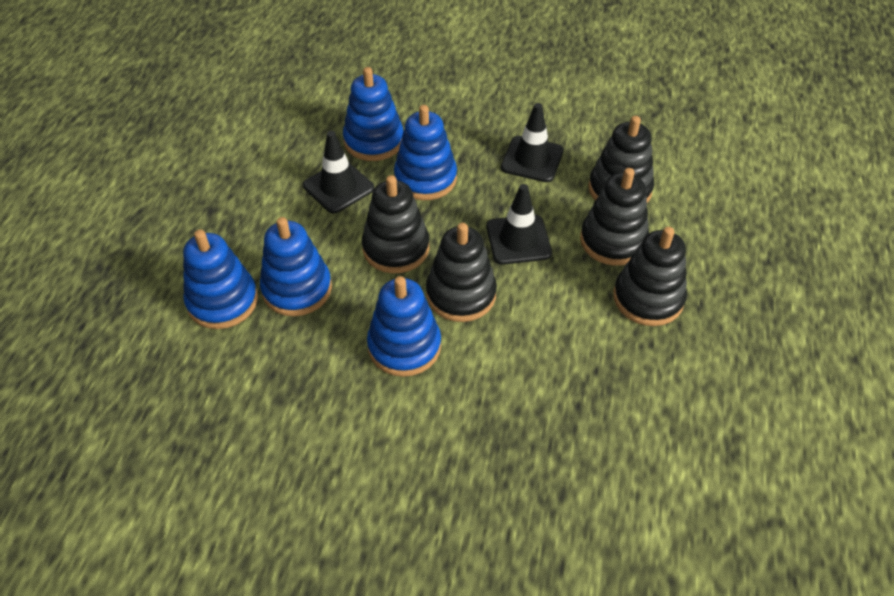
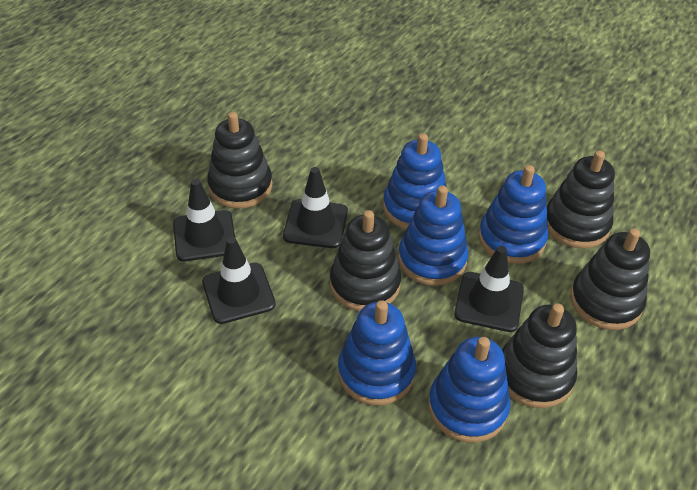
black traffic cone: 3 -> 4

